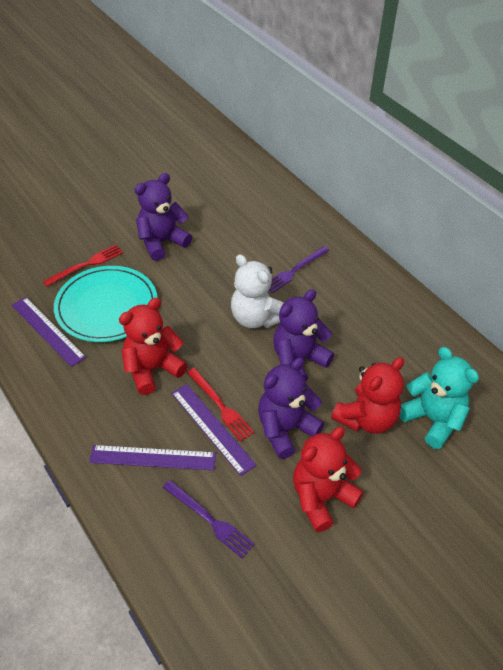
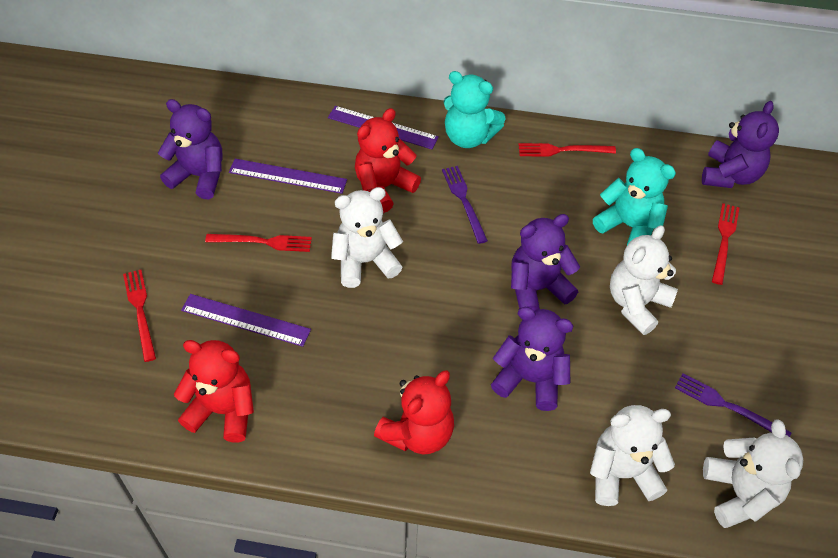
purple teddy bear: 3 -> 4
red fork: 2 -> 4
turquoise plate: 1 -> 0
turquoise teddy bear: 1 -> 2
white teddy bear: 1 -> 4

